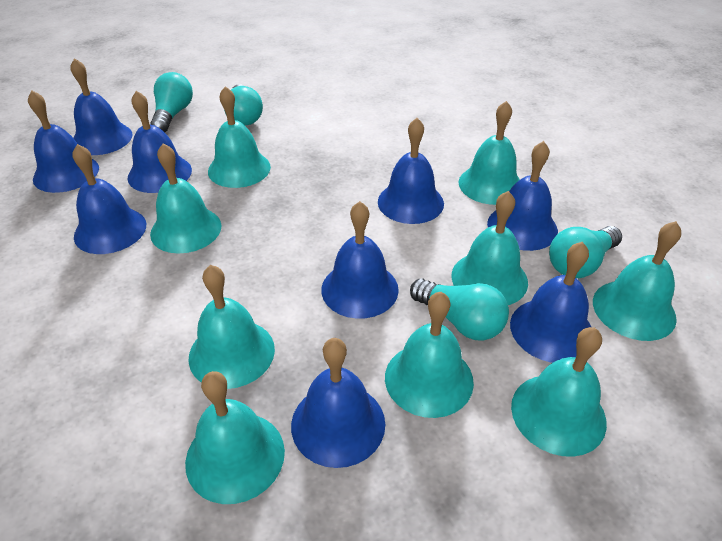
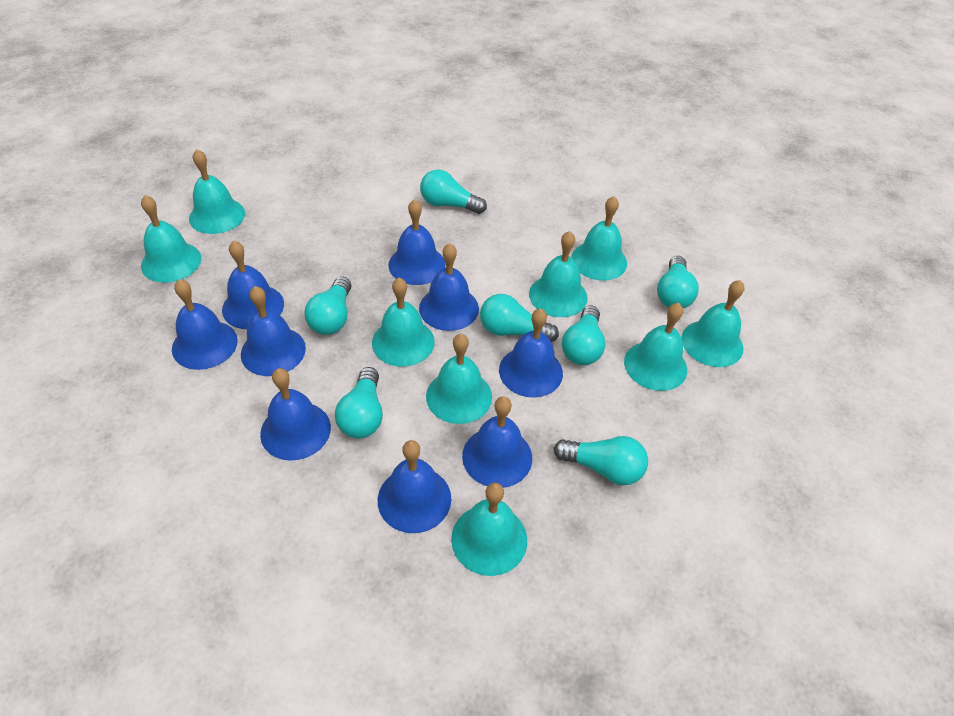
turquoise light bulb: 4 -> 7

